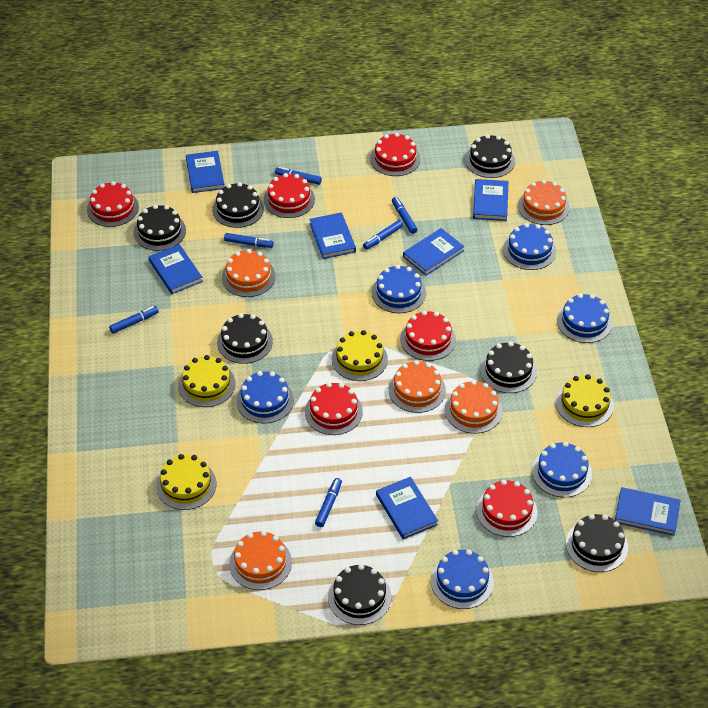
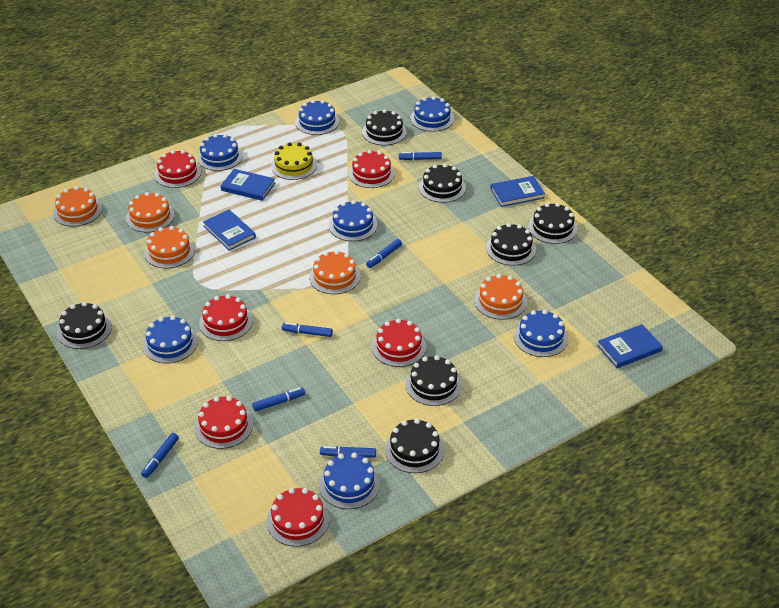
blue book: 7 -> 4
blue cake: 6 -> 7
yellow cake: 4 -> 1

